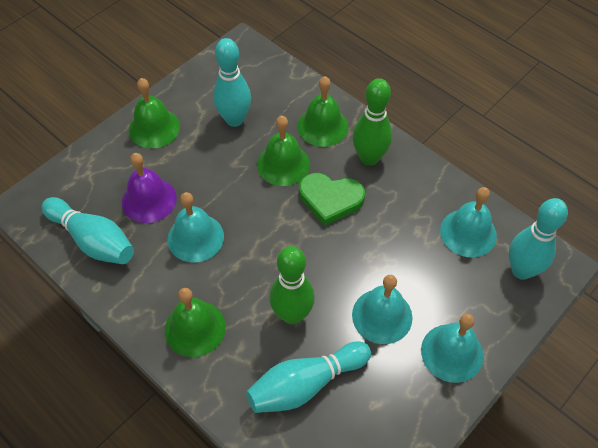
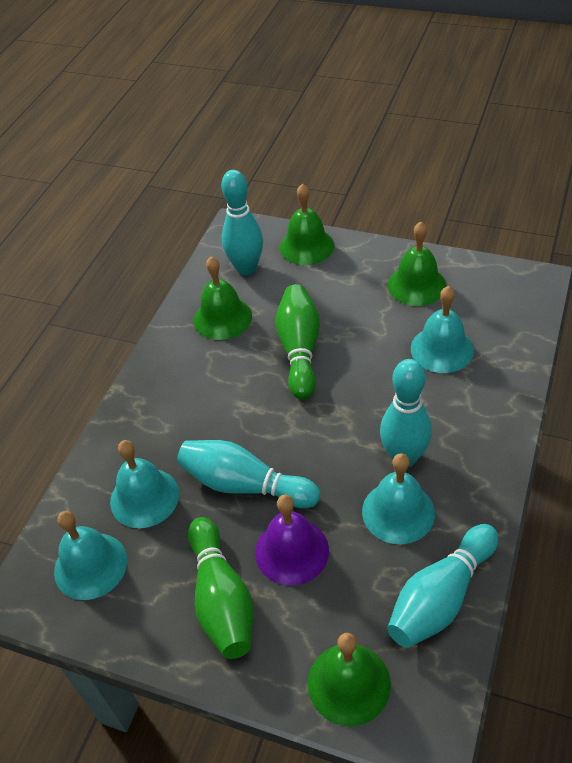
green heart: 1 -> 0

